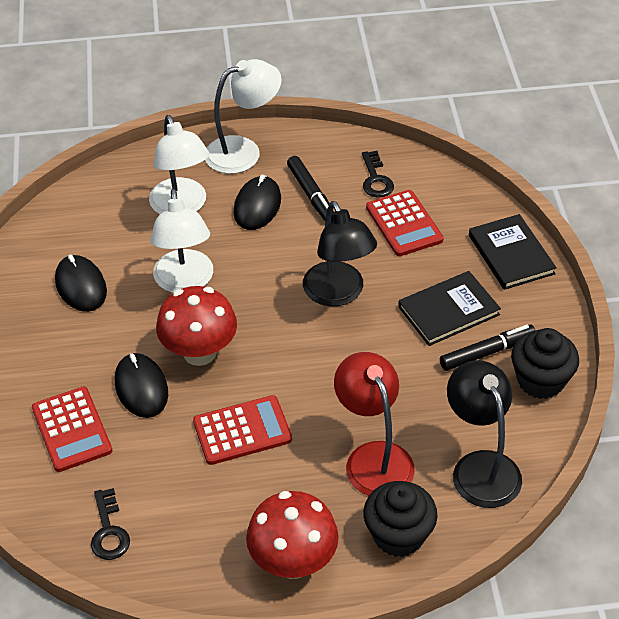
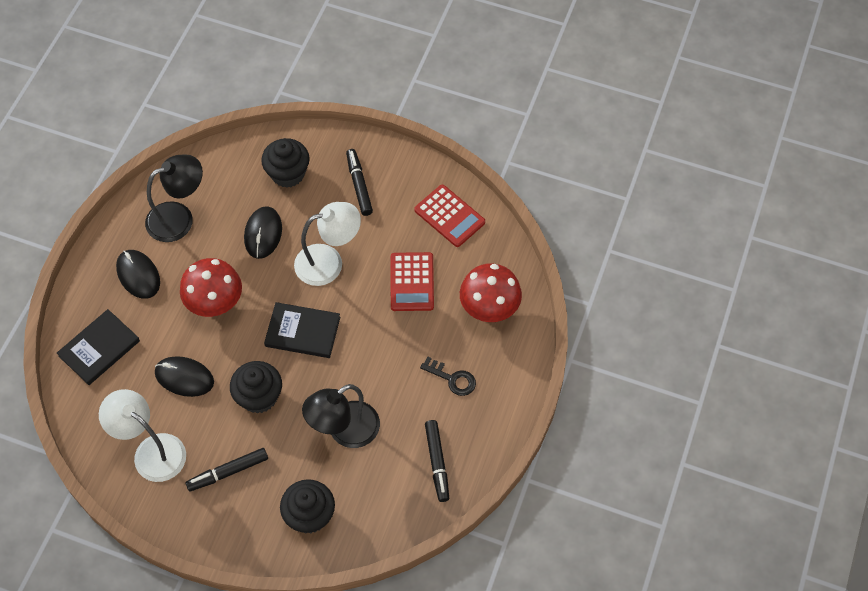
black cupcake: 2 -> 3
black key: 2 -> 1
black marker: 2 -> 3
red calculator: 3 -> 2
red lamp: 1 -> 0
white lamp: 3 -> 2

